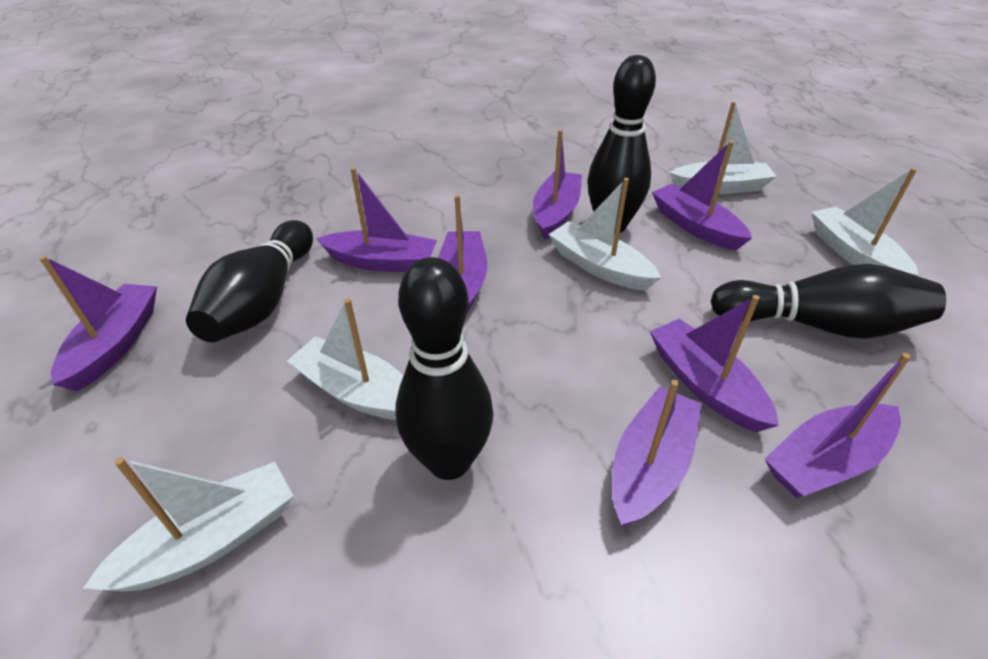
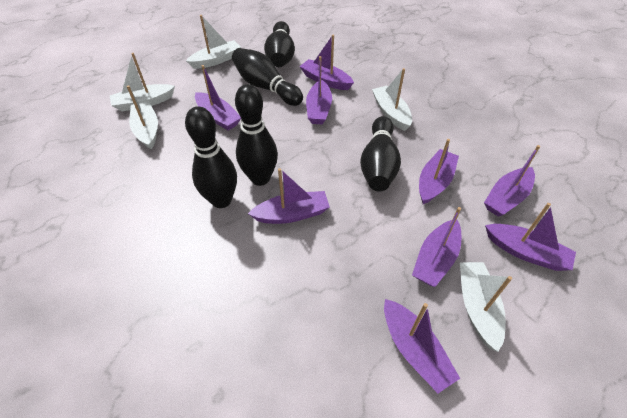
black bowling pin: 4 -> 5
purple boat: 8 -> 9

